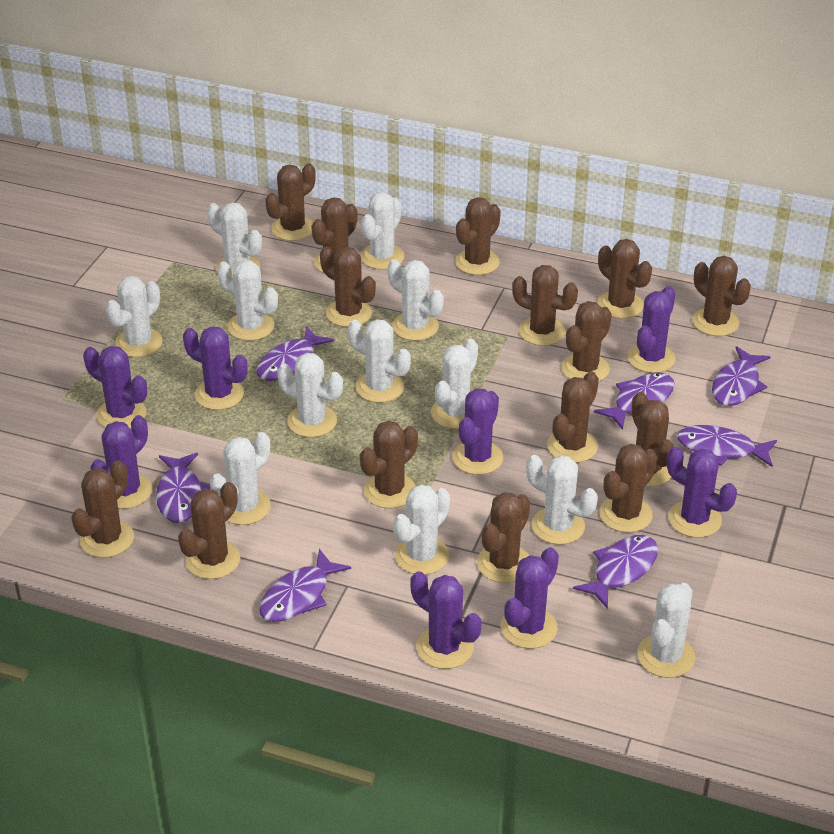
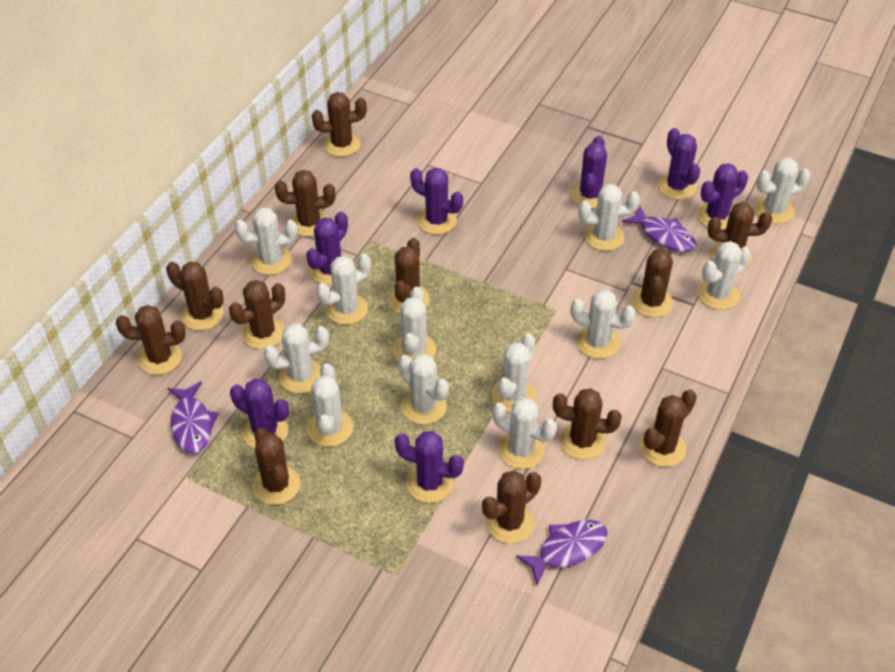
brown cactus: 15 -> 12
purple cactus: 8 -> 7
purple fish: 7 -> 3

